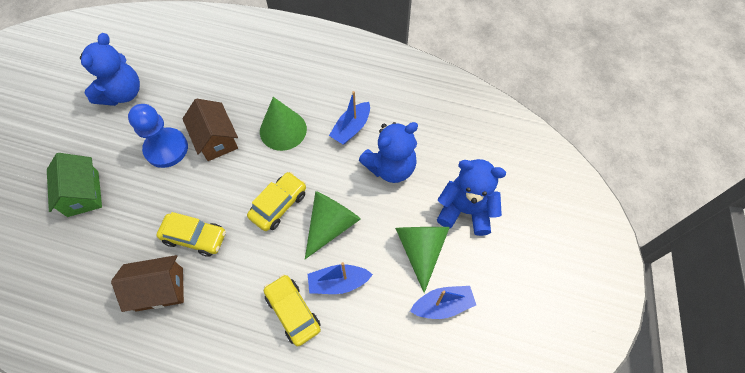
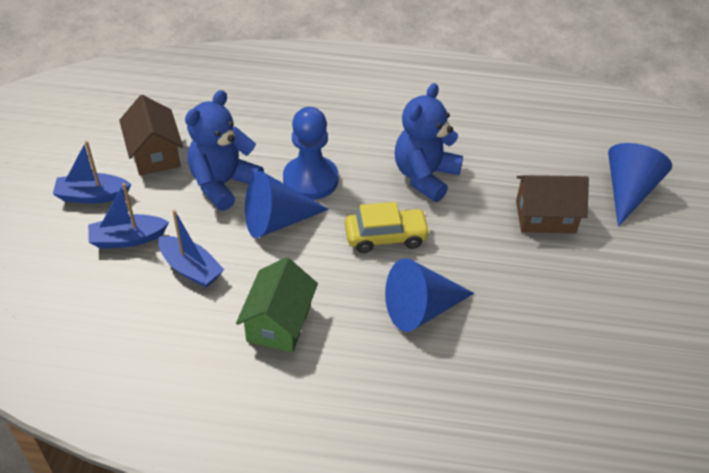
blue cone: 0 -> 3
blue teddy bear: 3 -> 2
green cone: 3 -> 0
yellow car: 3 -> 1

